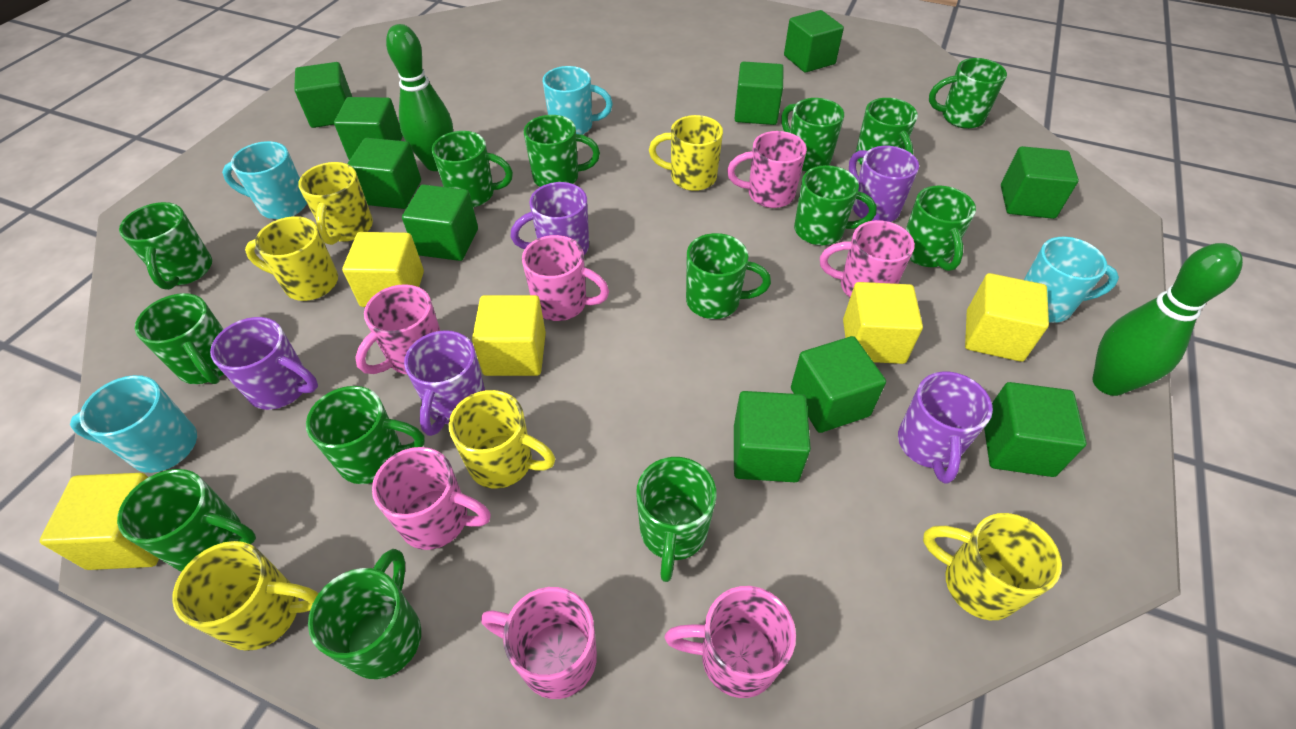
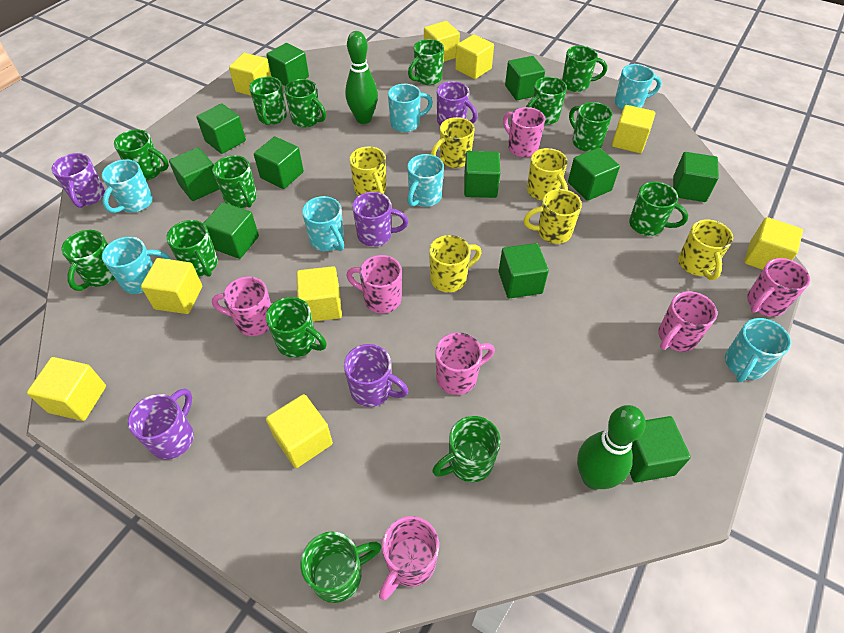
green cube: 10 -> 11
turquoise mug: 4 -> 7
yellow cube: 5 -> 9

